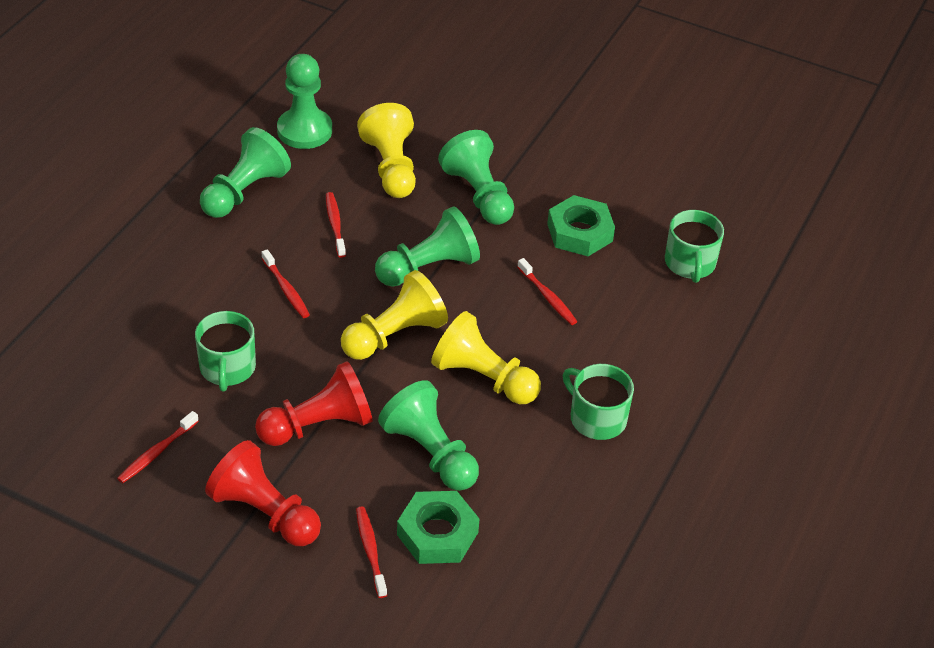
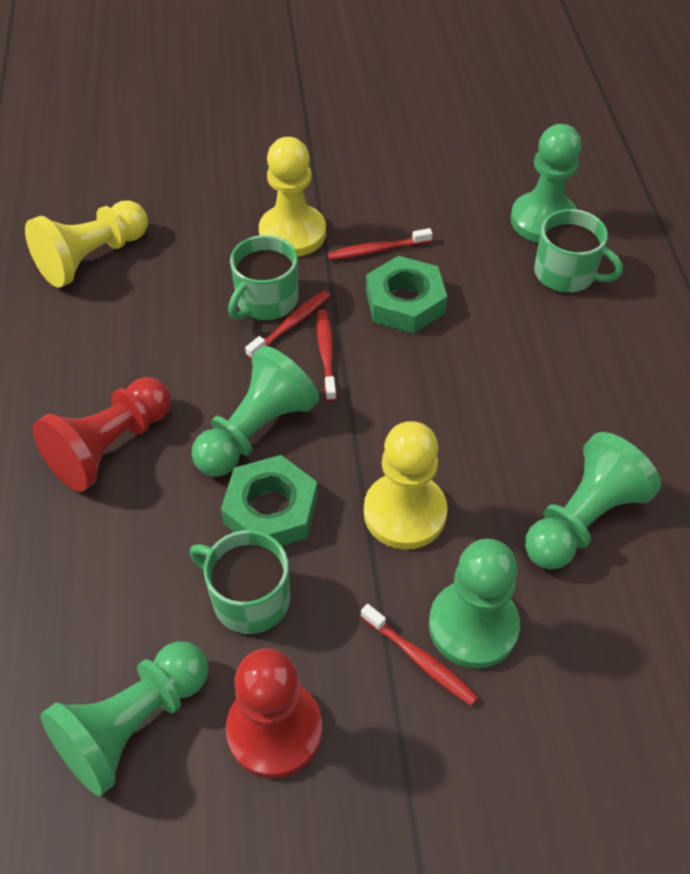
red toothbrush: 5 -> 4

